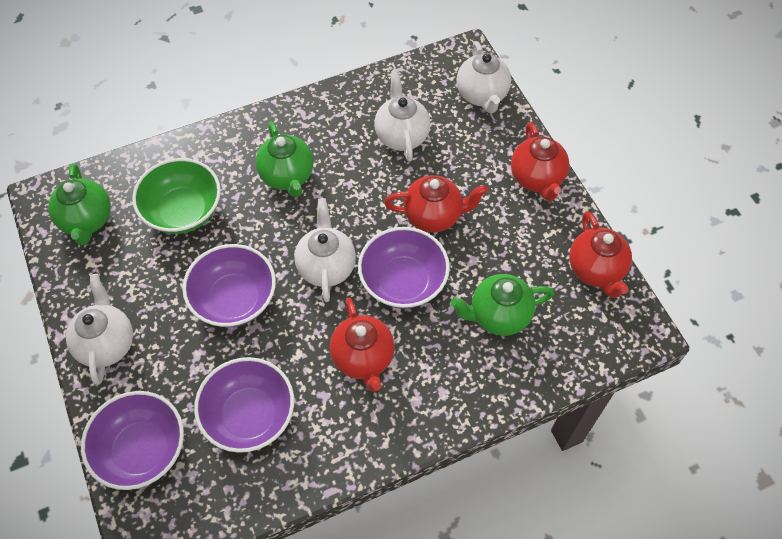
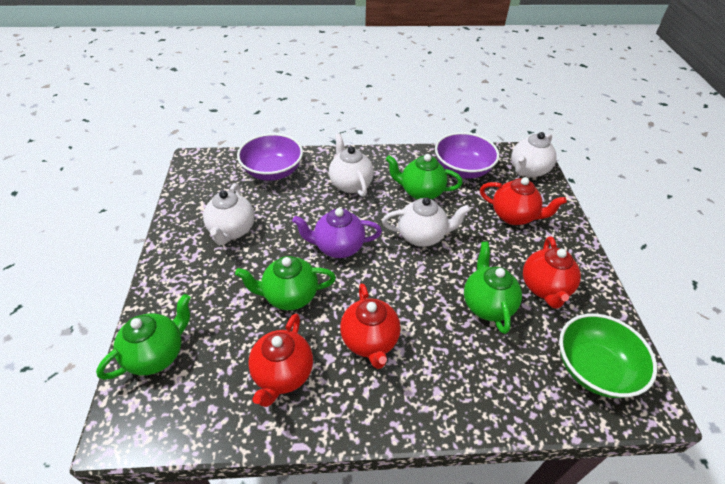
green teapot: 3 -> 4
purple bowl: 4 -> 2
purple teapot: 0 -> 1

